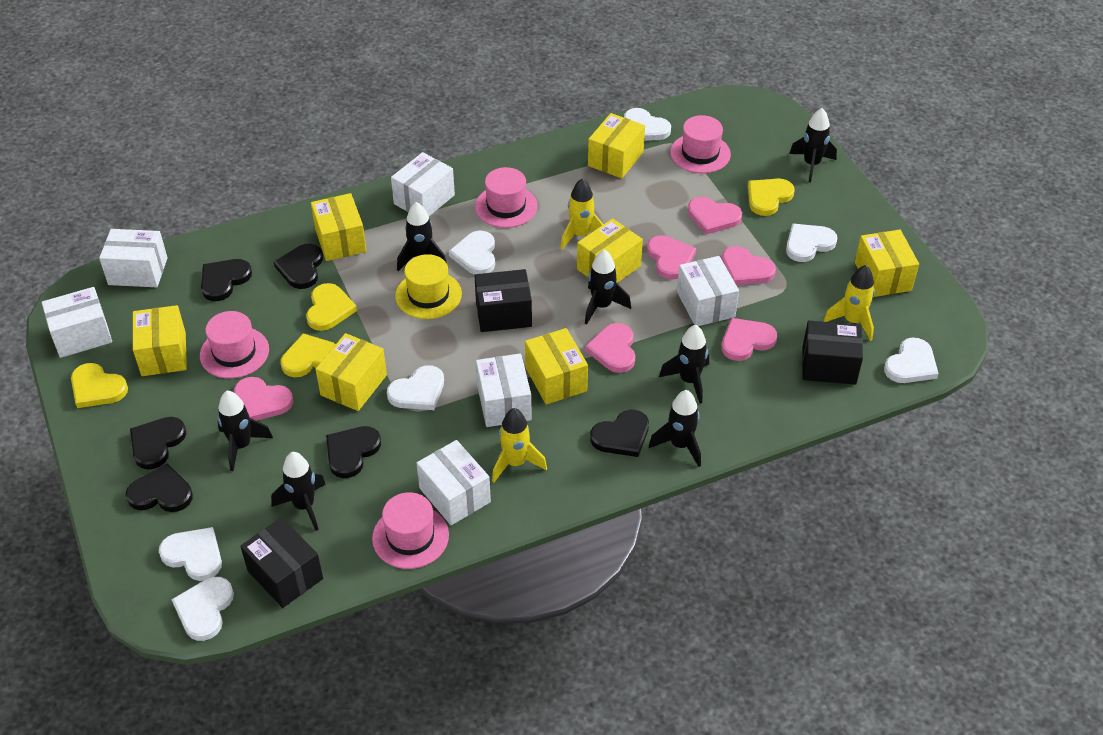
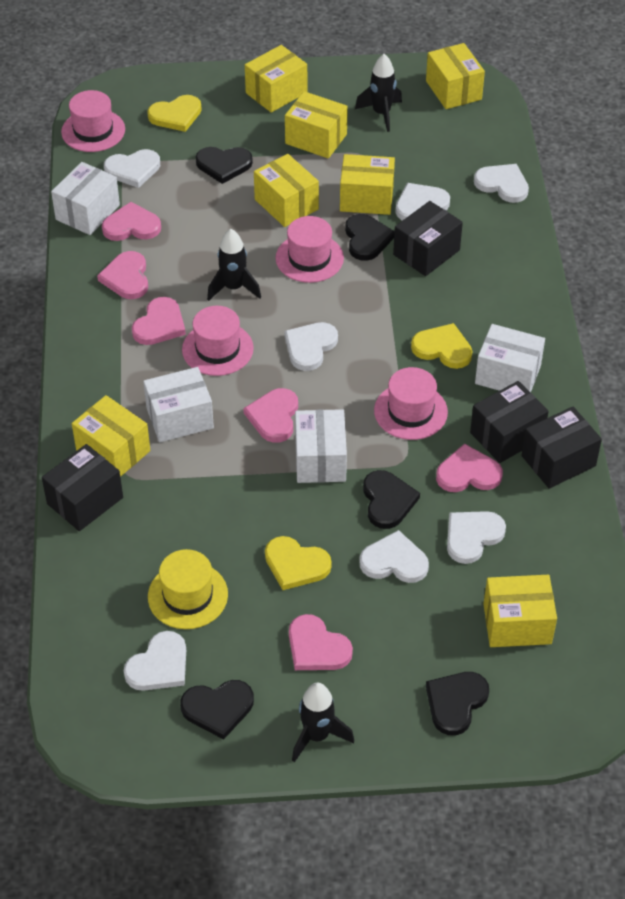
black box: 3 -> 4
black heart: 6 -> 5
black rocket: 7 -> 3
white box: 6 -> 4
yellow heart: 4 -> 3
yellow rocket: 3 -> 0

